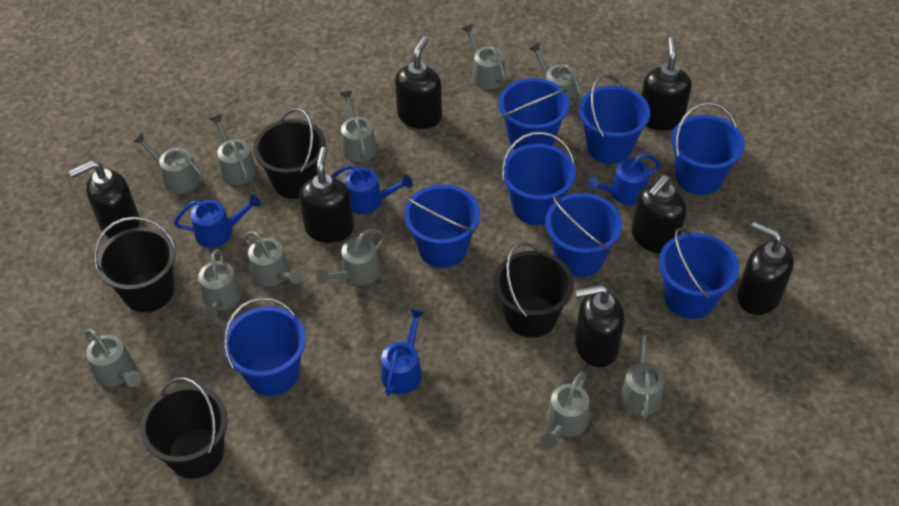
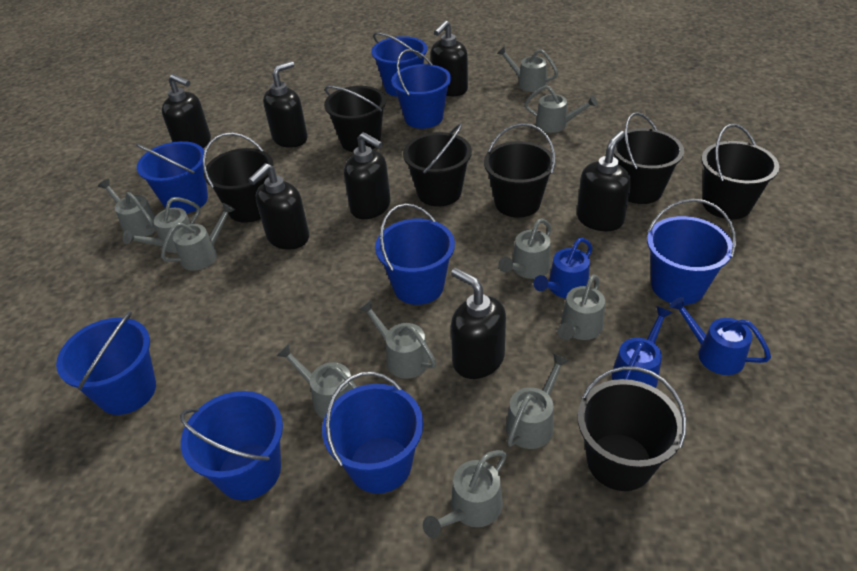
black bucket: 4 -> 7
blue watering can: 4 -> 3

